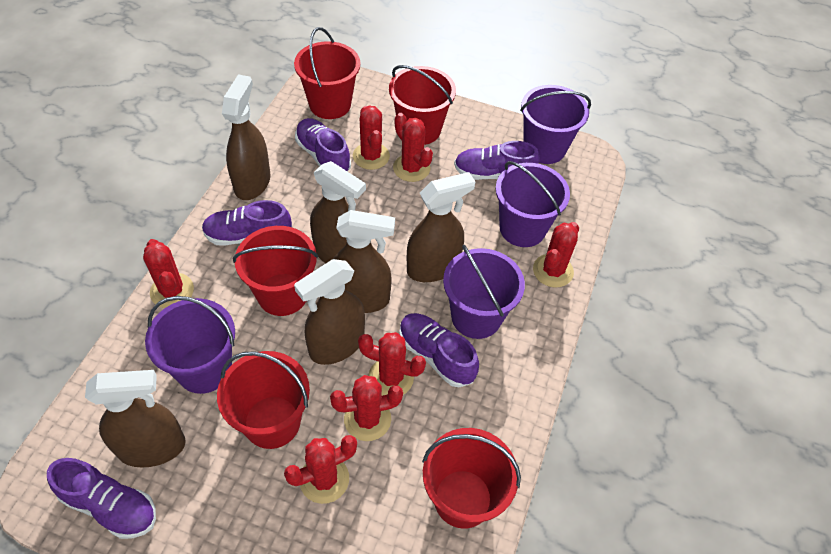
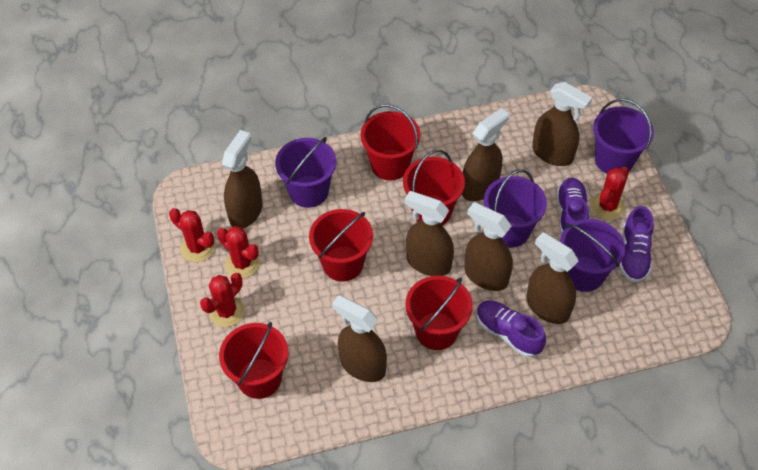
brown spray bottle: 6 -> 7
purple shoe: 5 -> 3
red cactus: 7 -> 4

